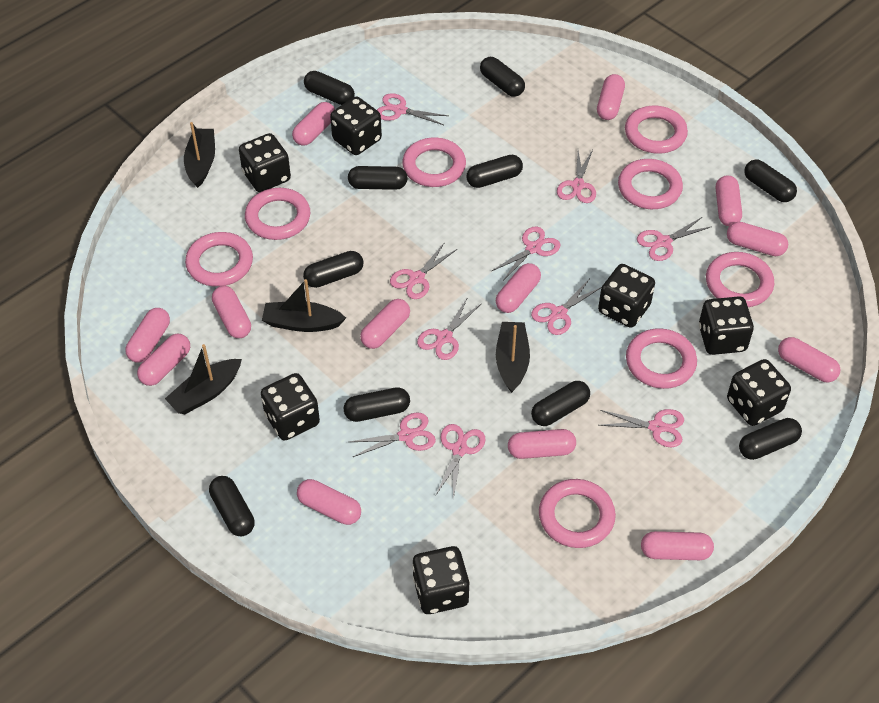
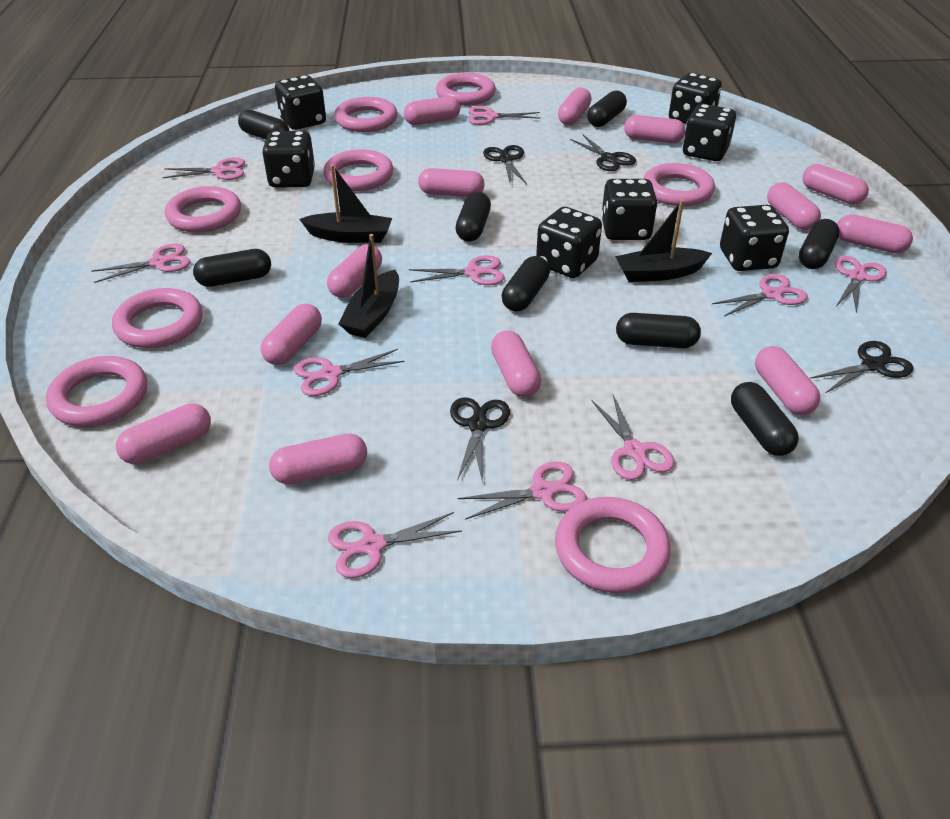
black boat: 4 -> 3
black capsule: 10 -> 8
black scissors: 0 -> 4

